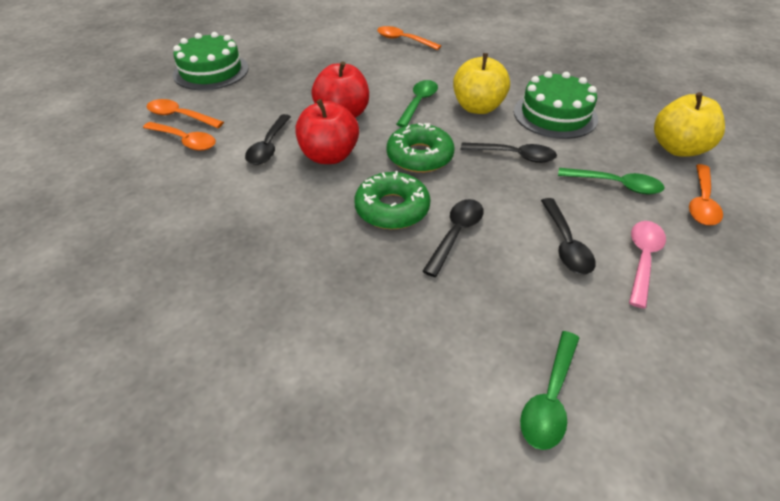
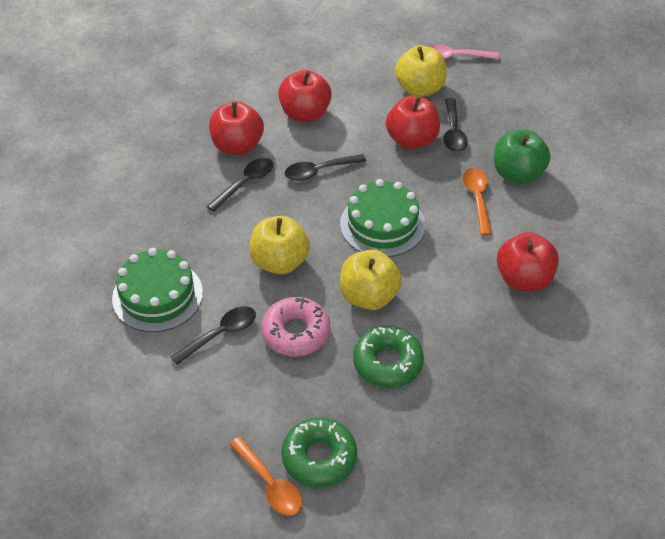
green apple: 0 -> 1
green spoon: 3 -> 0
orange spoon: 4 -> 2
pink donut: 0 -> 1
red apple: 2 -> 4
yellow apple: 2 -> 3

